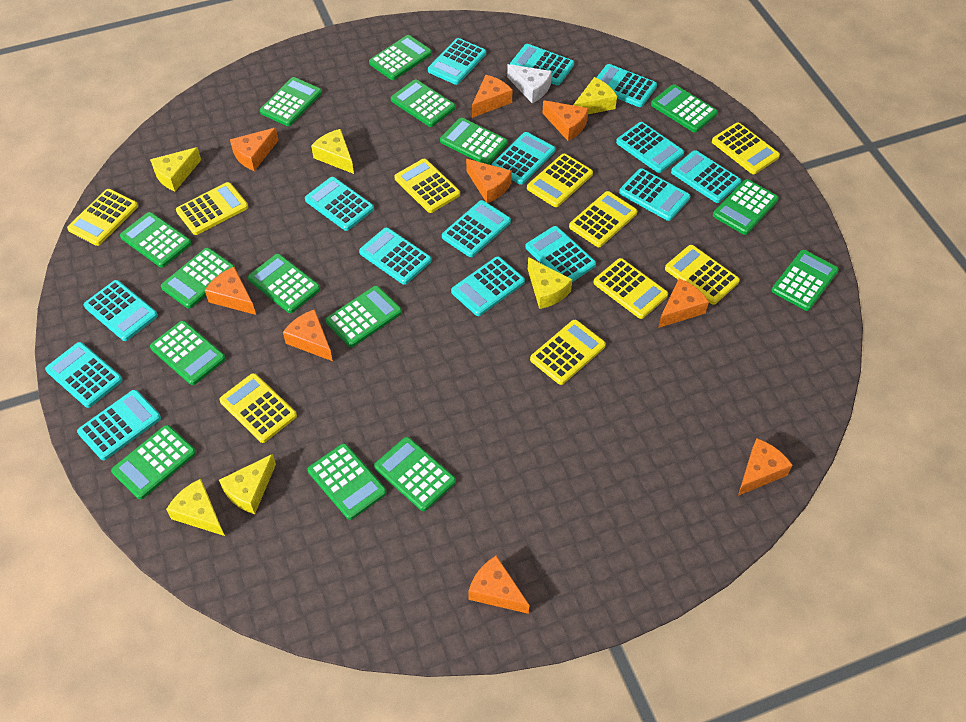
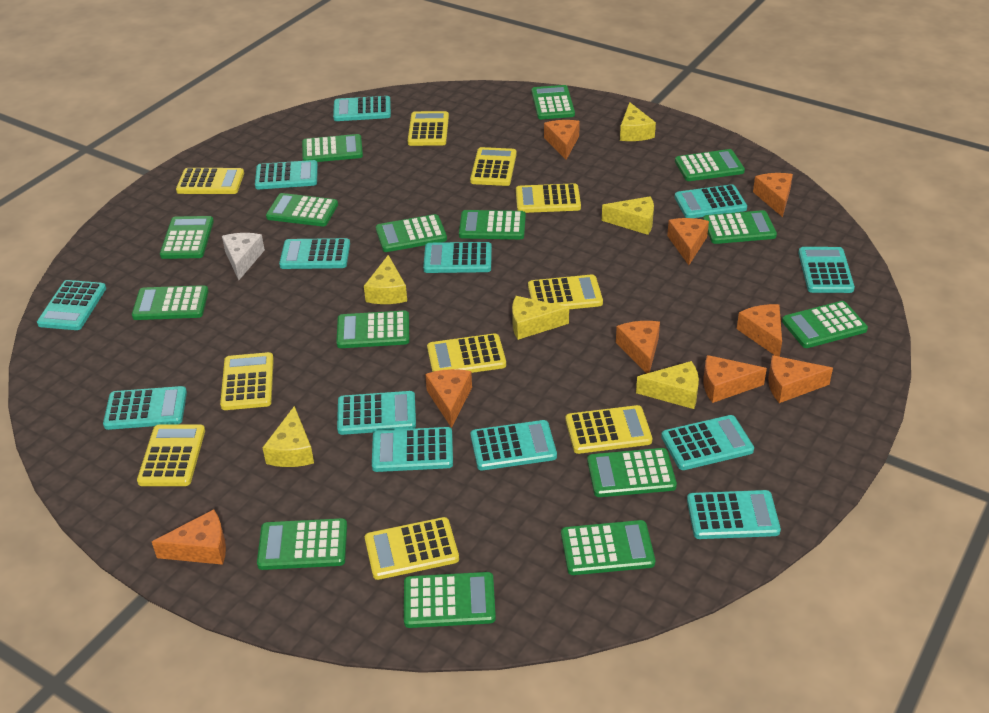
turquoise calculator: 15 -> 13

